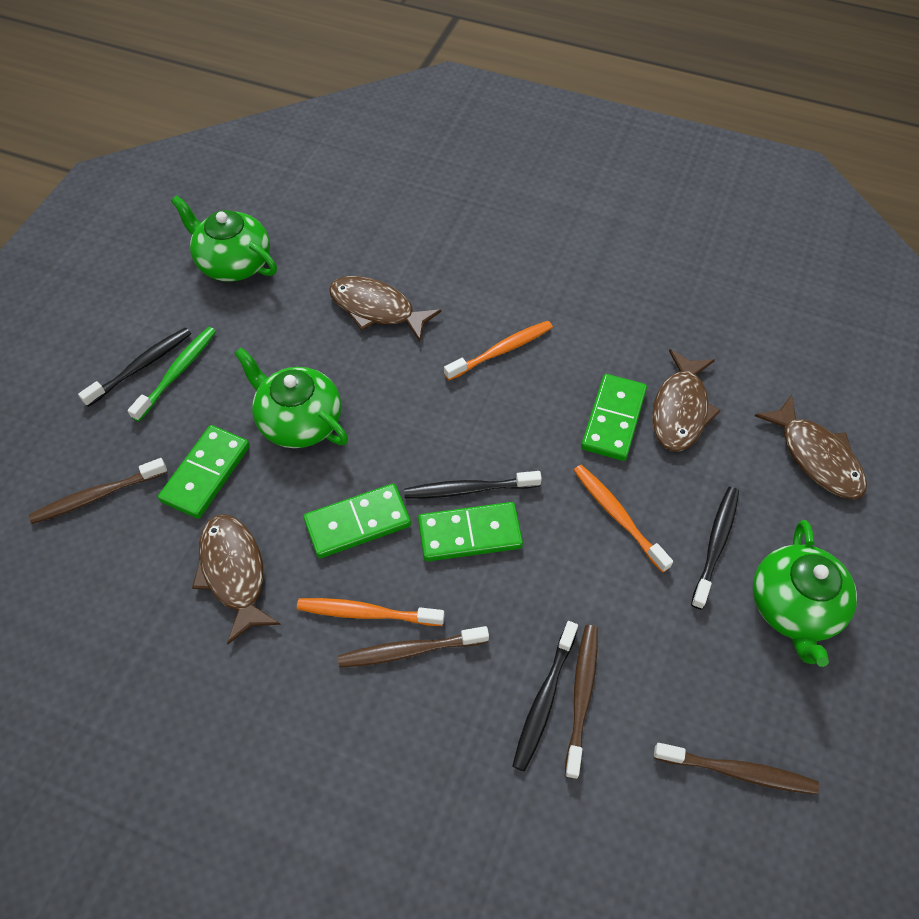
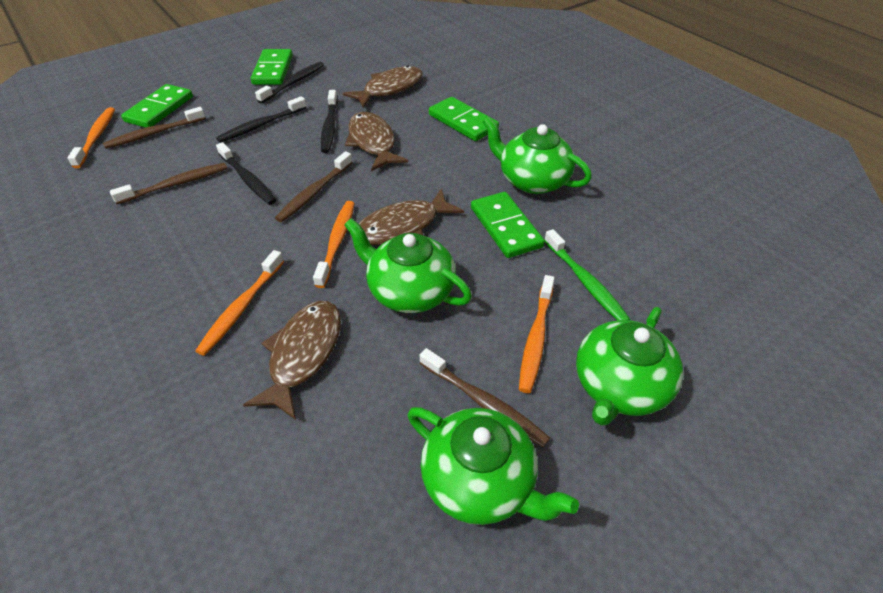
green teapot: 3 -> 4
orange toothbrush: 3 -> 4

